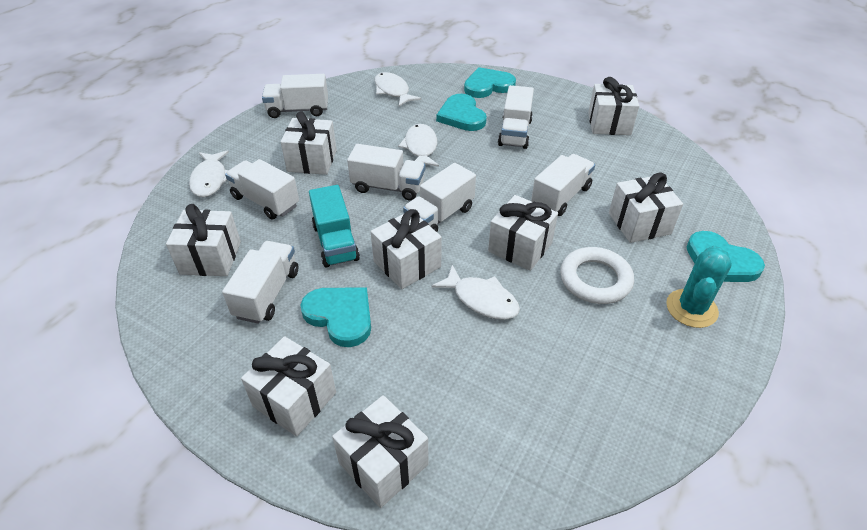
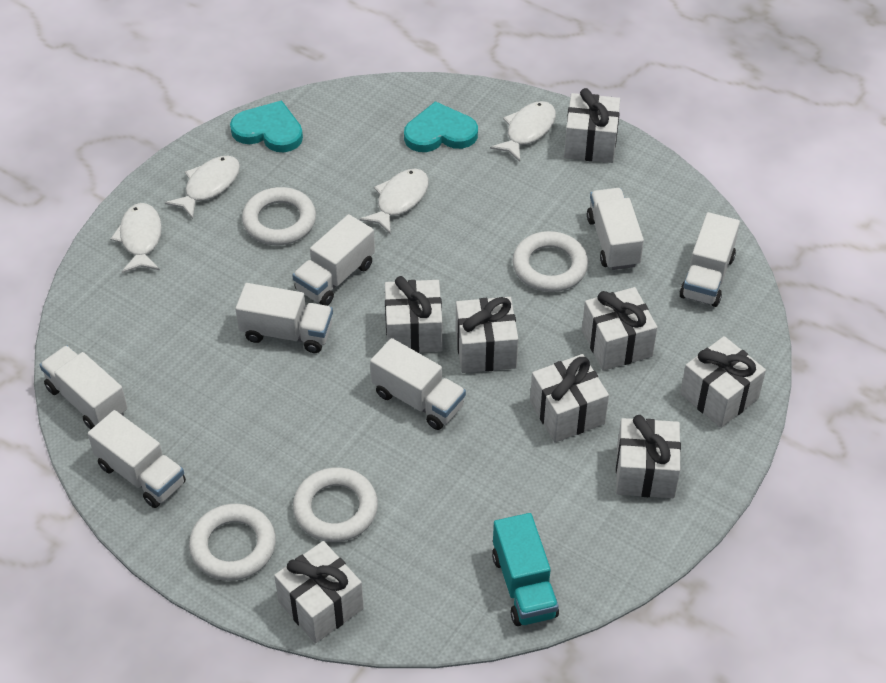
turquoise cactus: 1 -> 0
turquoise heart: 4 -> 2
white ring: 1 -> 4

